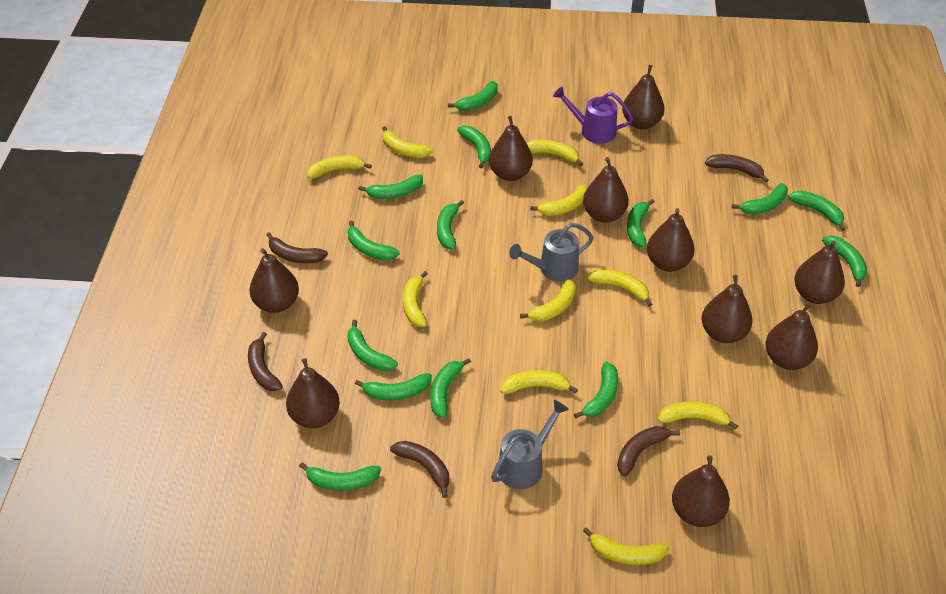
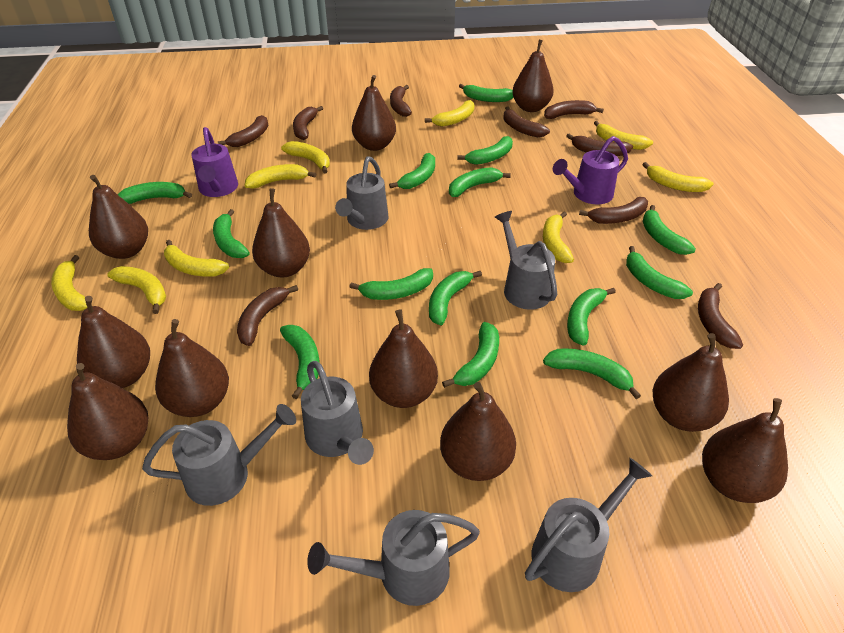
brown banana: 5 -> 9
brown pear: 10 -> 11
grey watering can: 2 -> 6
purple watering can: 1 -> 2
yellow banana: 10 -> 9

